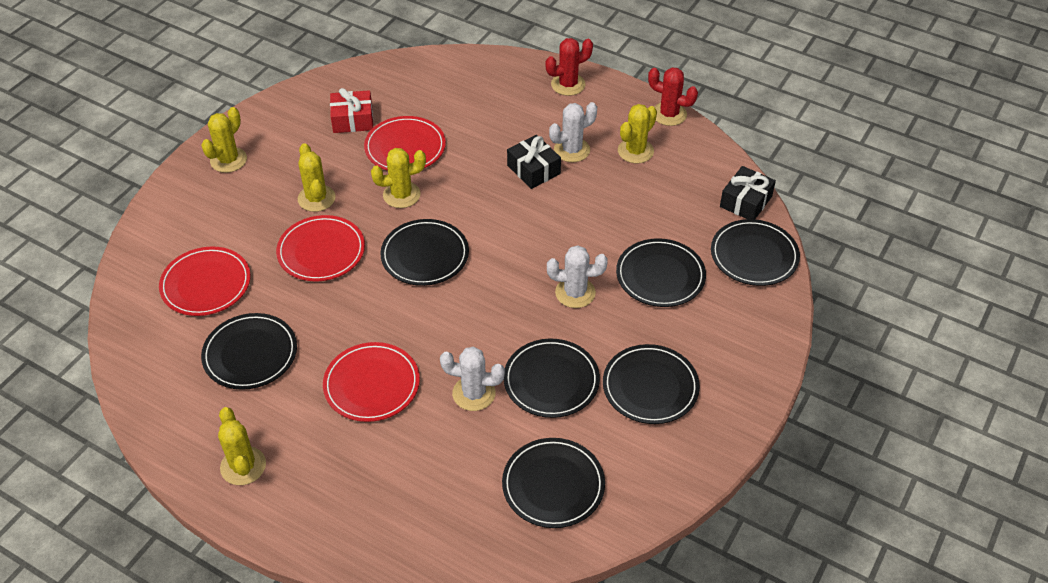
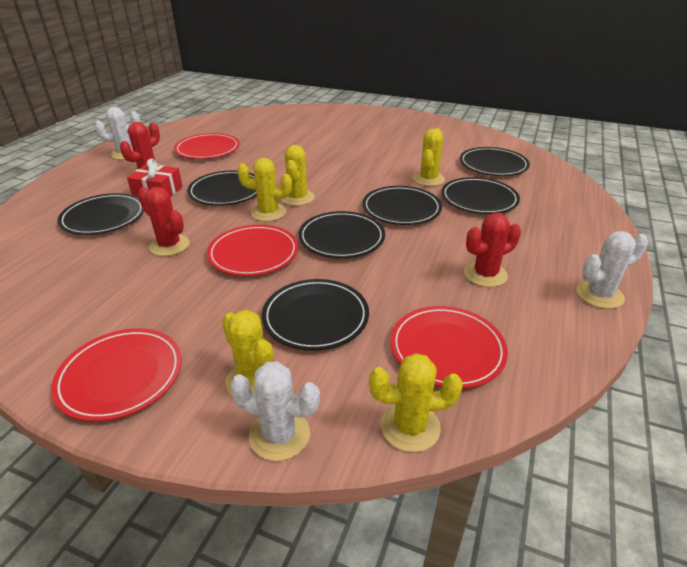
black gift: 2 -> 0
red cactus: 2 -> 3

